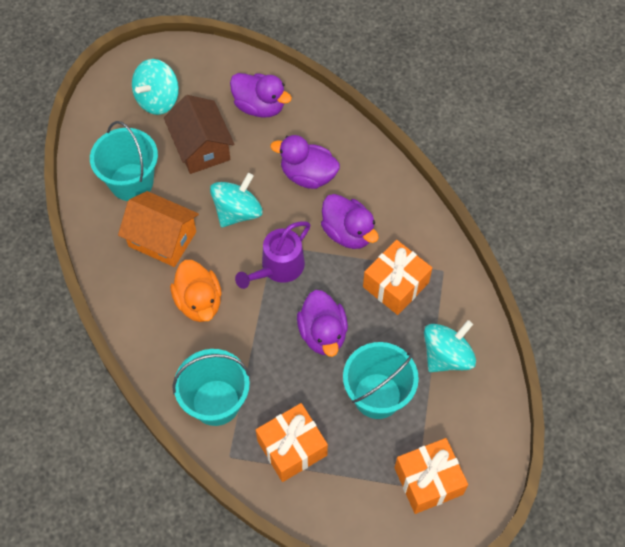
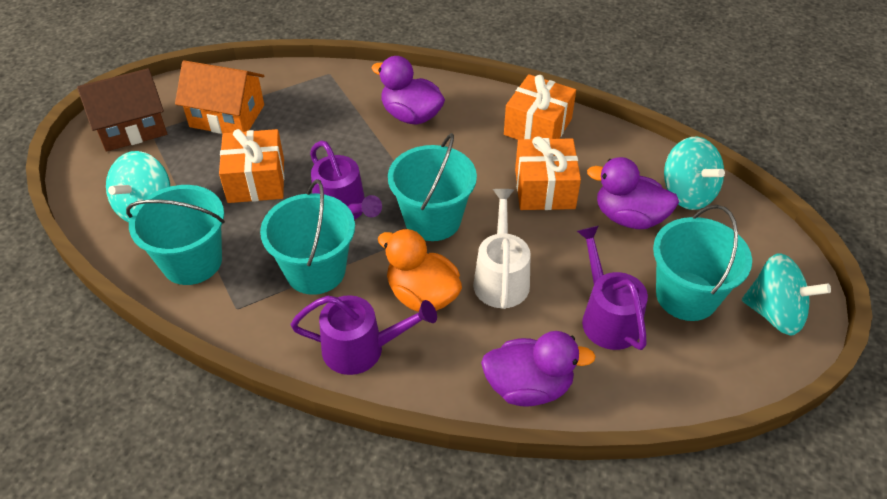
purple duck: 4 -> 3
purple watering can: 1 -> 3
turquoise bucket: 3 -> 4
white watering can: 0 -> 1

